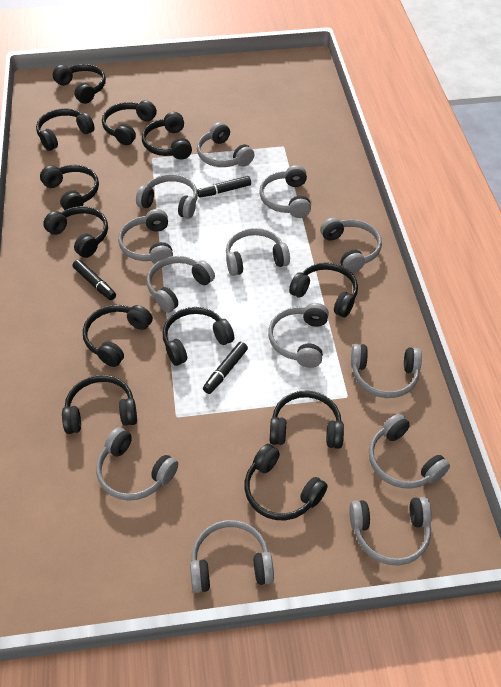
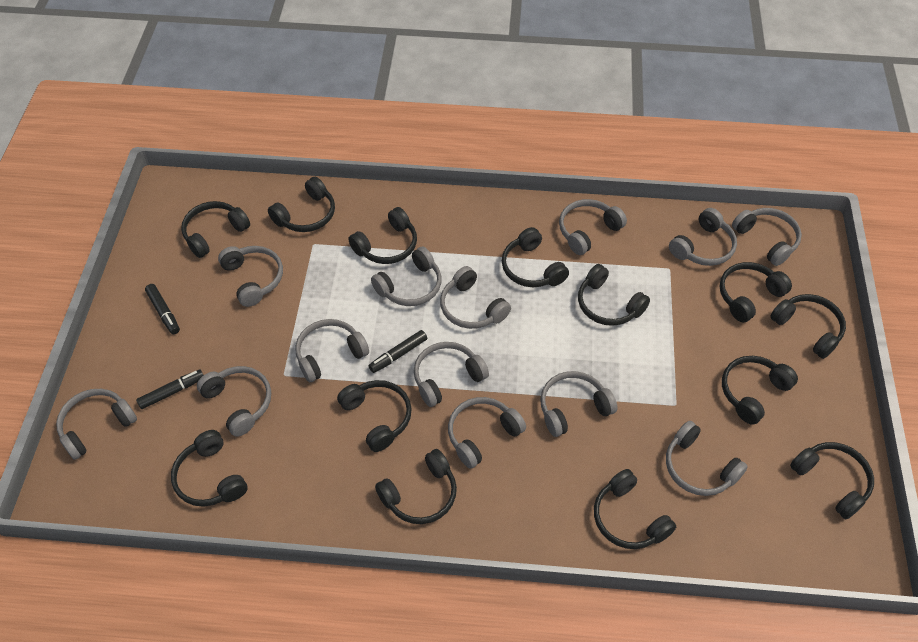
black headphones: 12 -> 13

